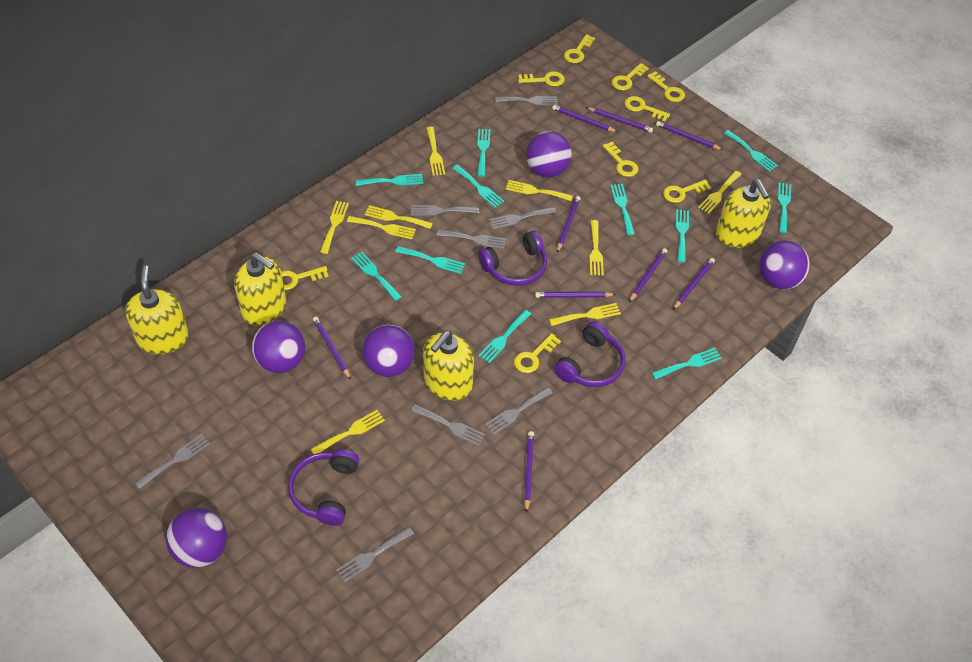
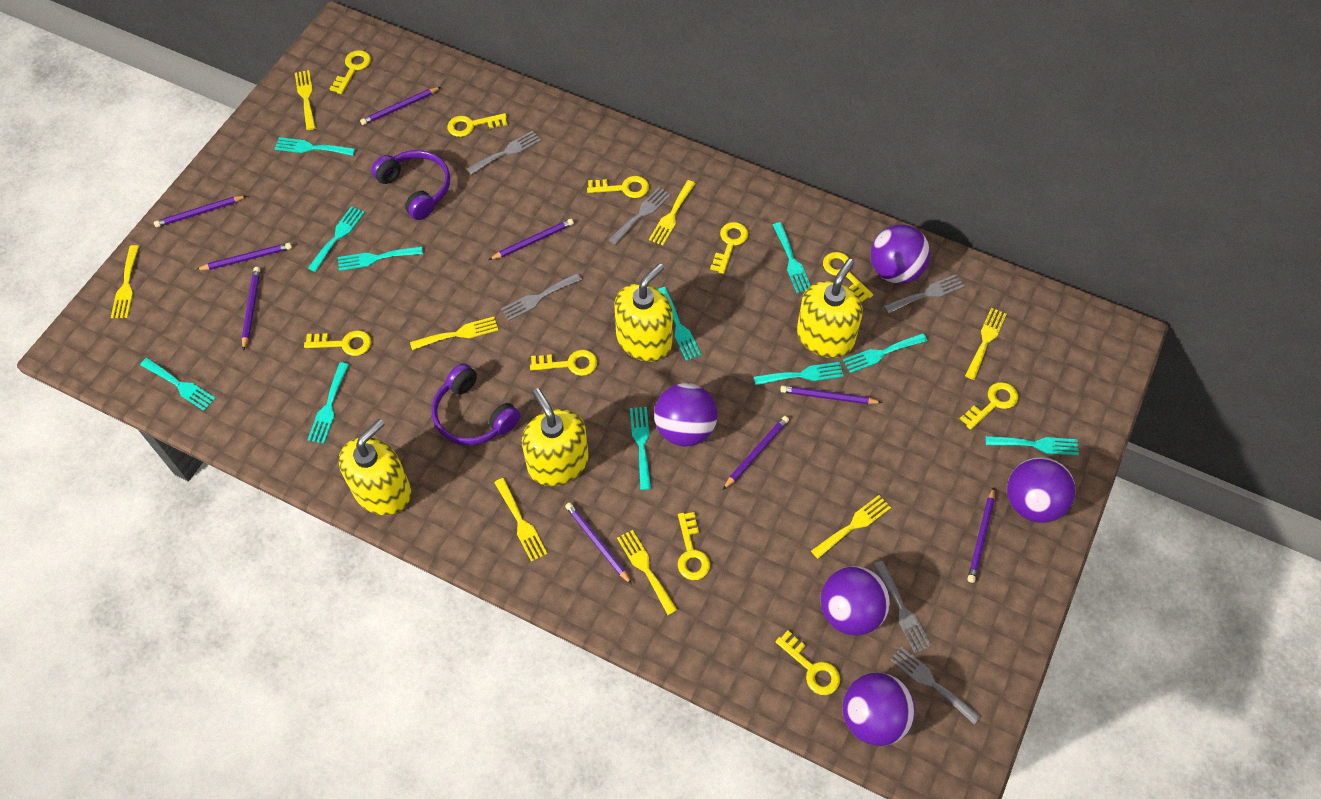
grey fork: 8 -> 6
purple headphones: 3 -> 2
yellow fork: 9 -> 8
yellow key: 9 -> 10

